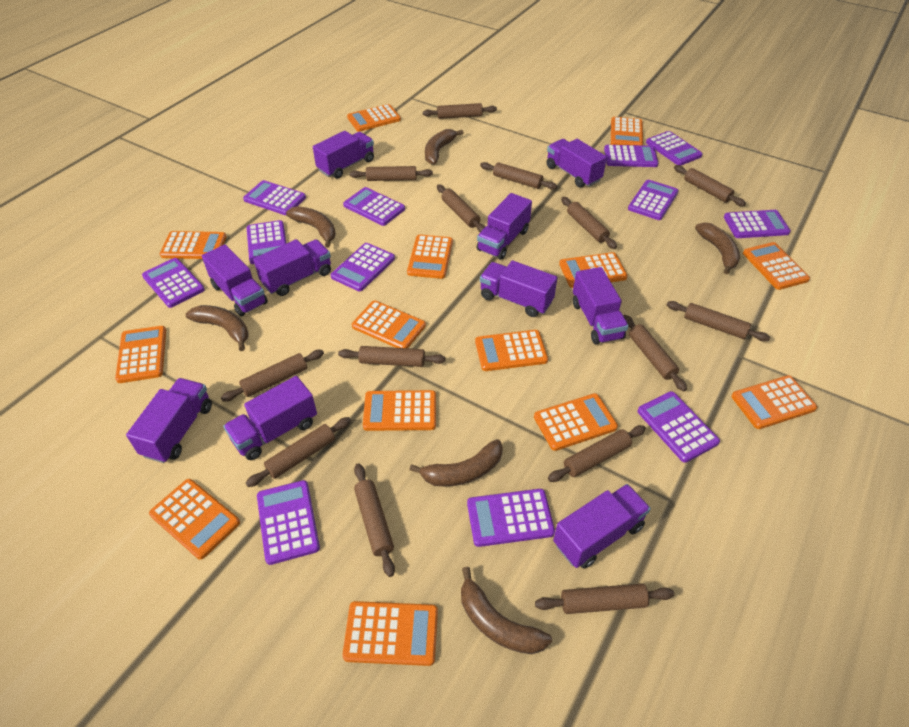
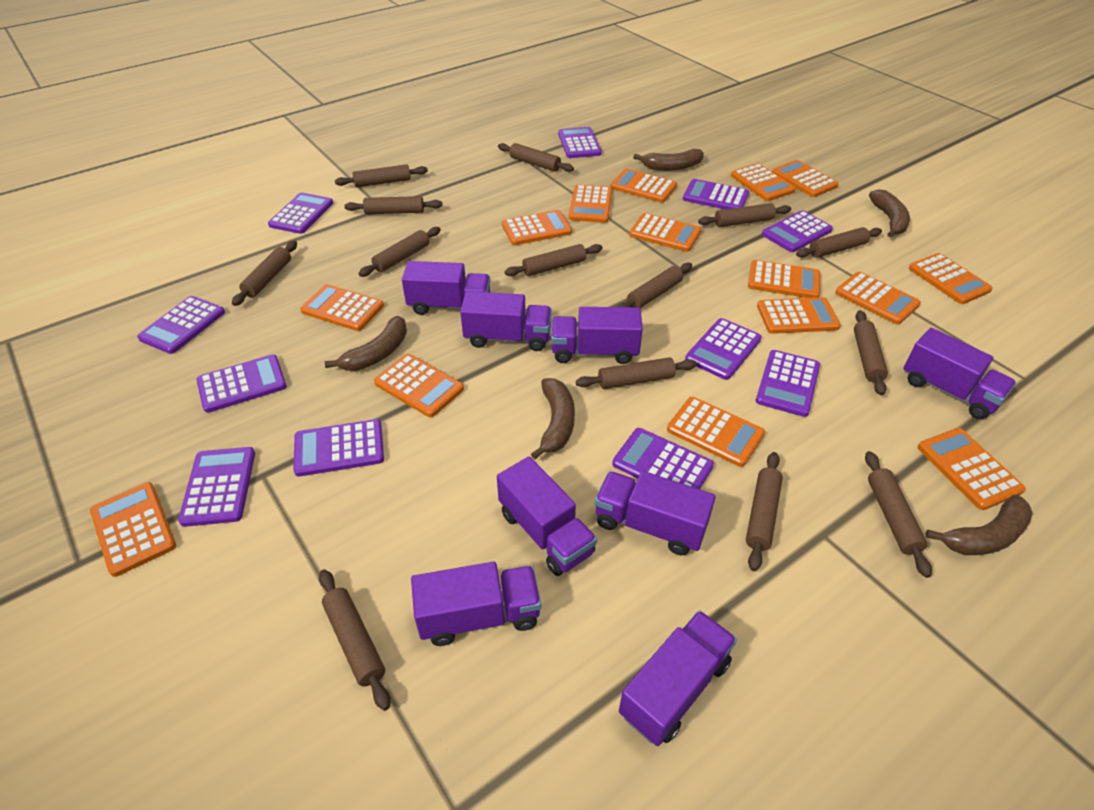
brown banana: 6 -> 5
orange calculator: 14 -> 15
purple calculator: 12 -> 11
purple truck: 10 -> 8

